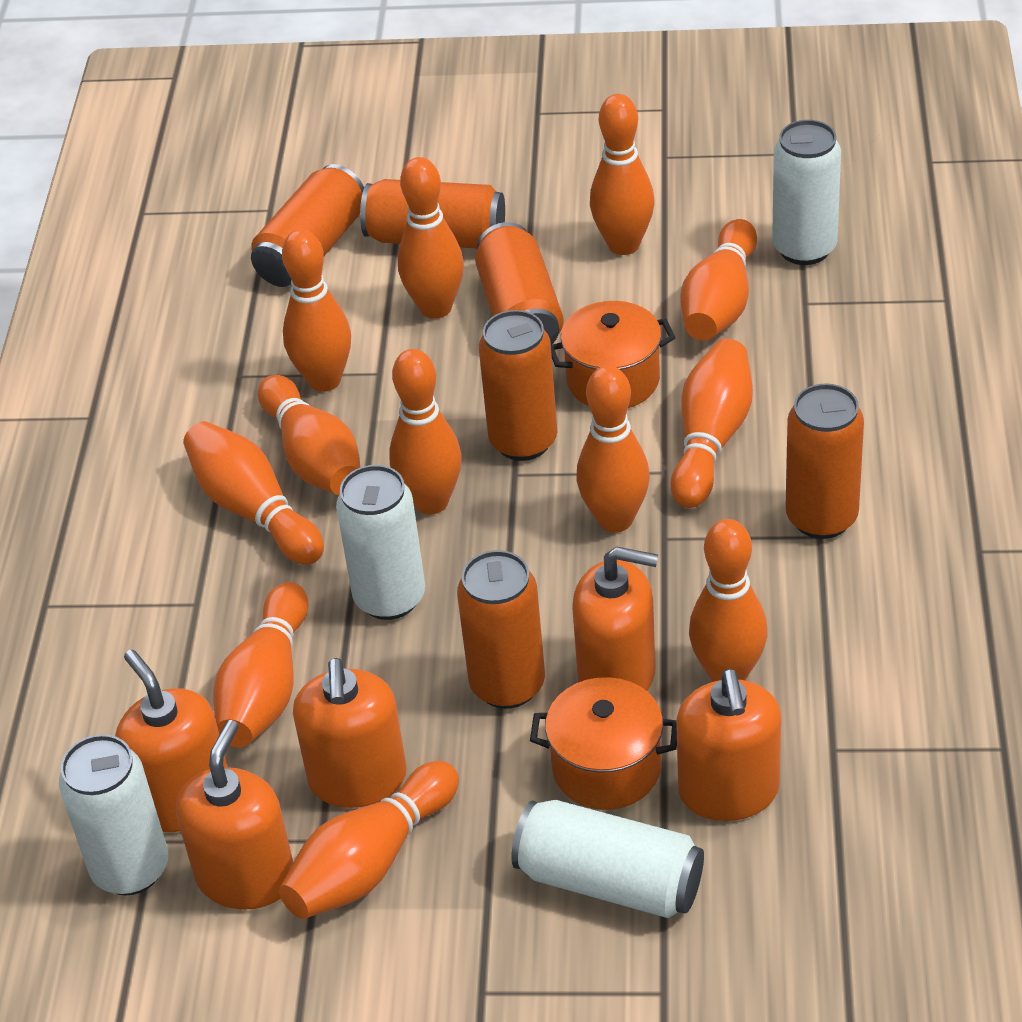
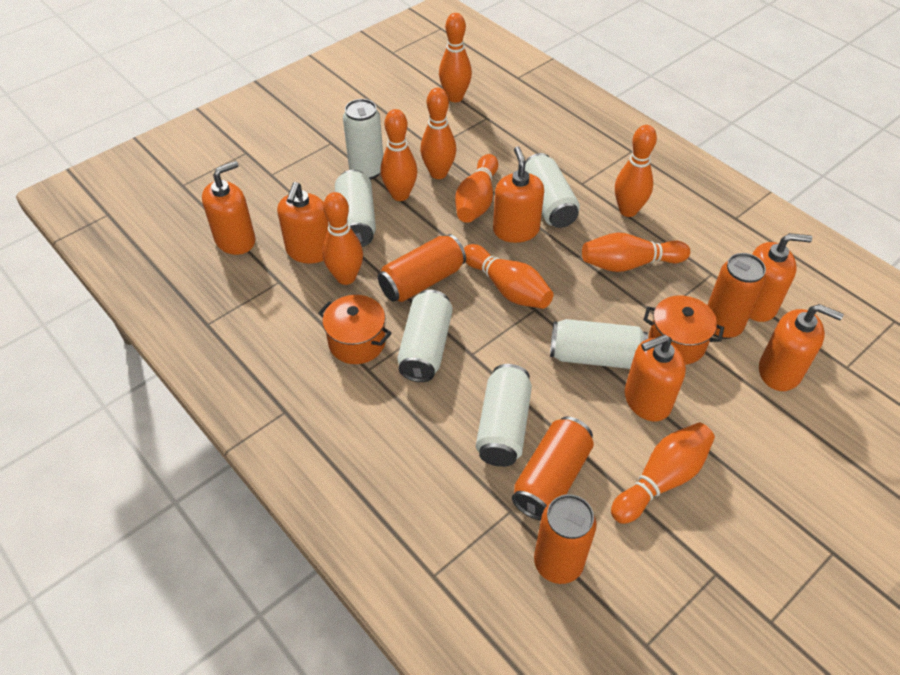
orange bowling pin: 12 -> 9
orange can: 6 -> 4
orange soap dispenser: 5 -> 6
white can: 4 -> 6

